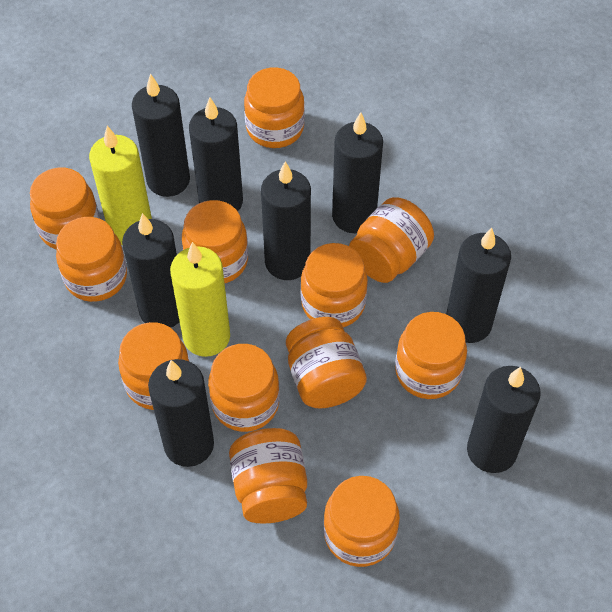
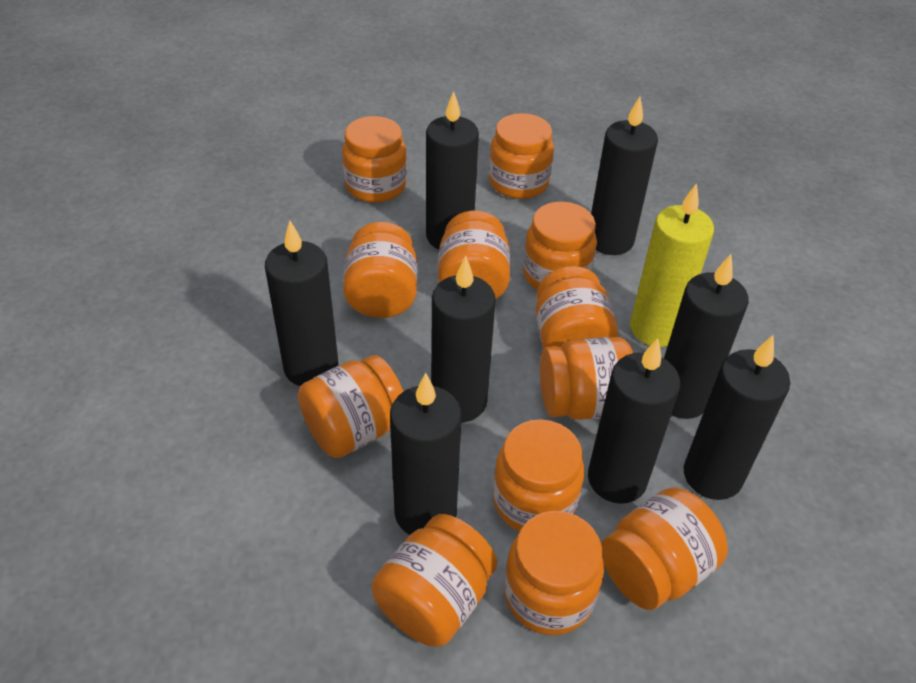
yellow candle: 2 -> 1

